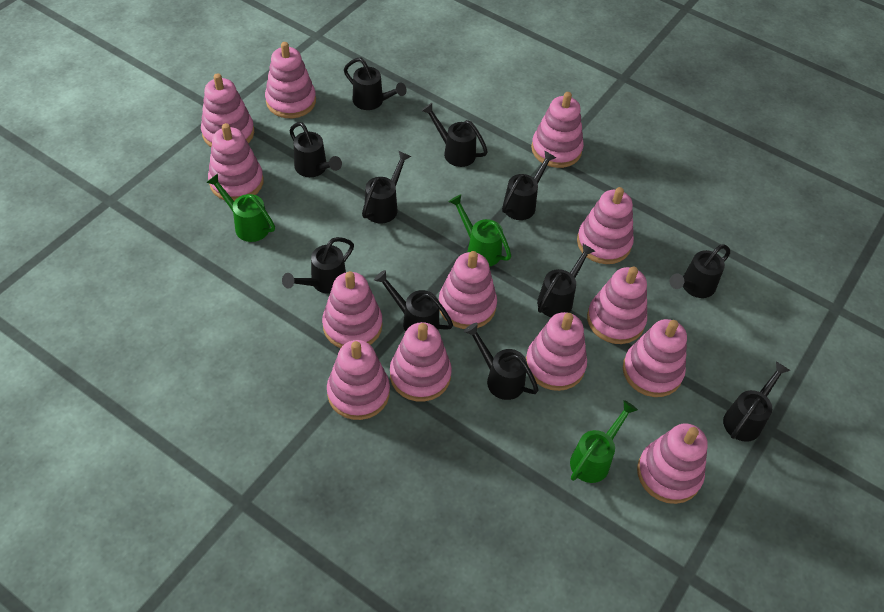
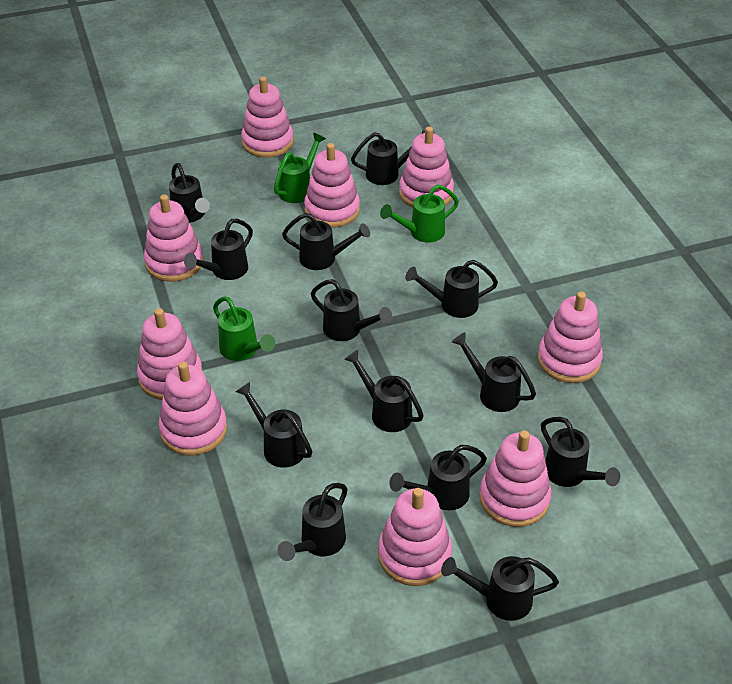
black watering can: 11 -> 13
pink stacking toy: 13 -> 9

